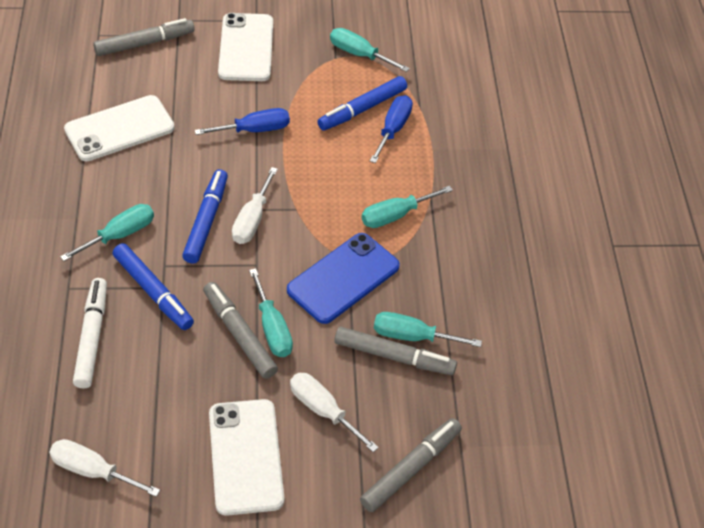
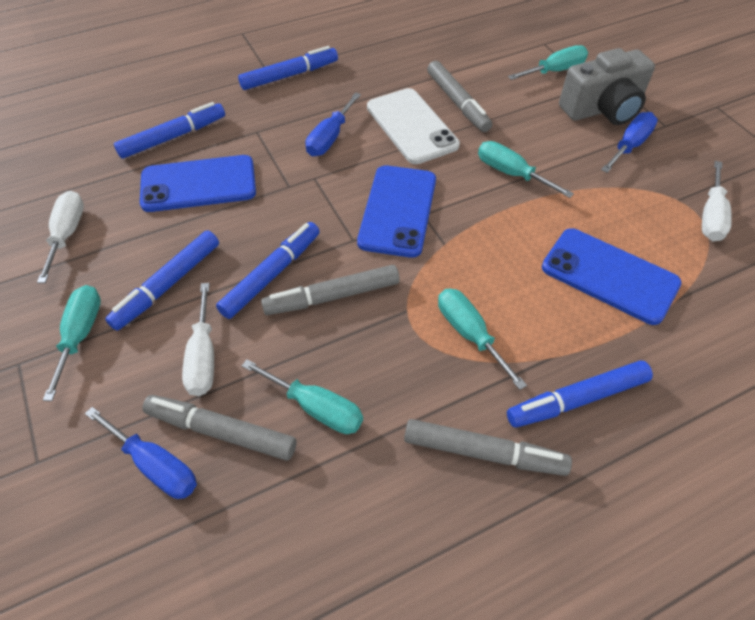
blue marker: 3 -> 5
blue phone: 1 -> 3
blue screwdriver: 2 -> 3
grey camera: 0 -> 1
white marker: 1 -> 0
white phone: 3 -> 1

